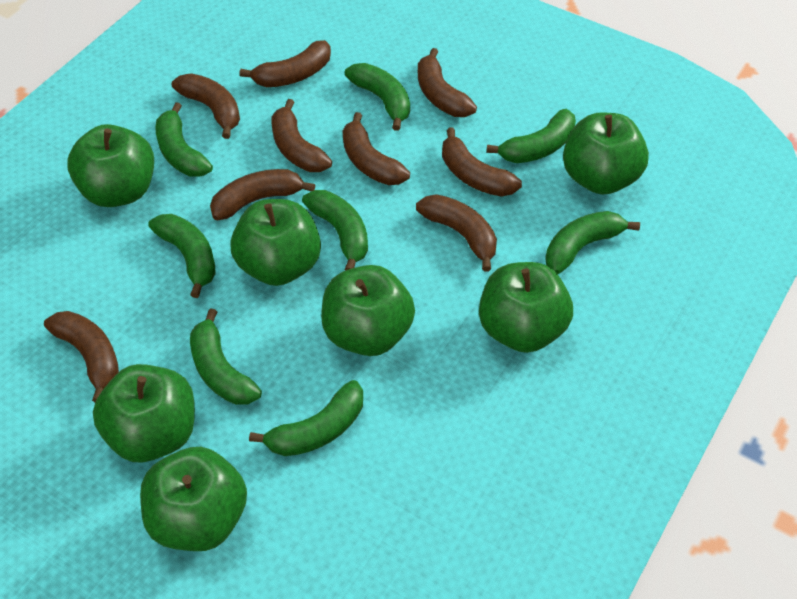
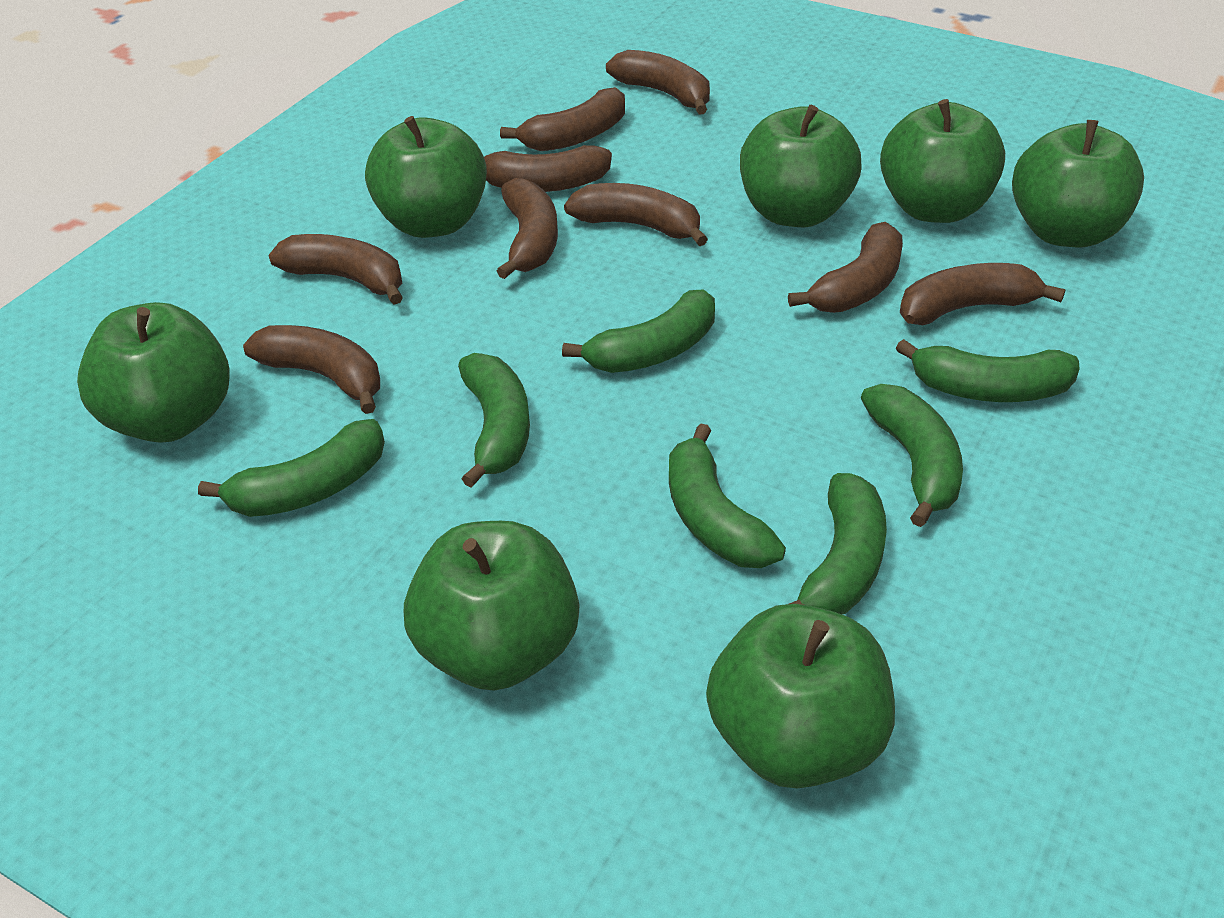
green banana: 8 -> 7

